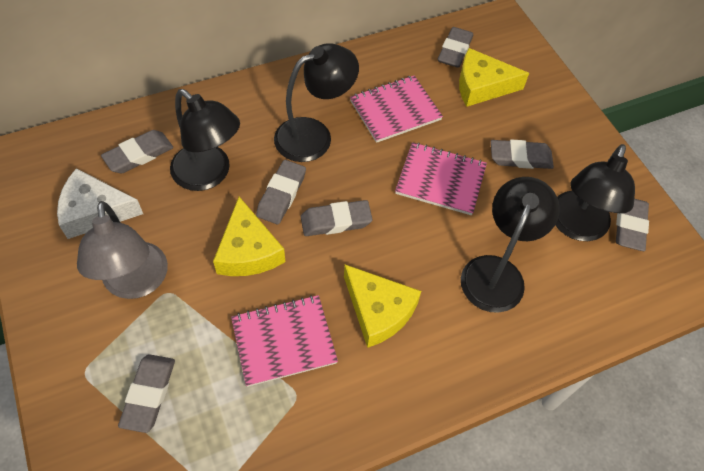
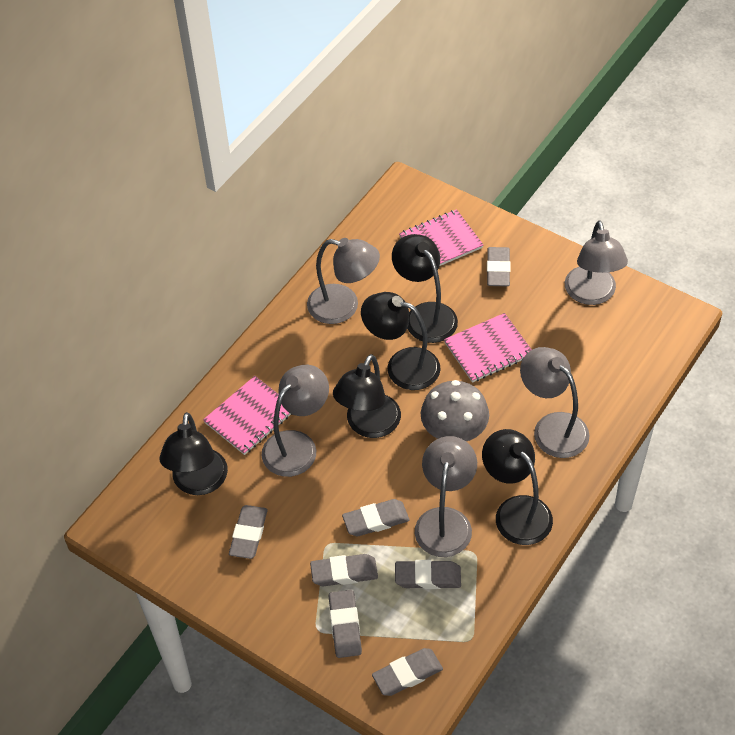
black lamp: 4 -> 5
grey lamp: 1 -> 5
grey mushroom: 0 -> 1
white cheese: 1 -> 0
yellow cheese: 3 -> 0

